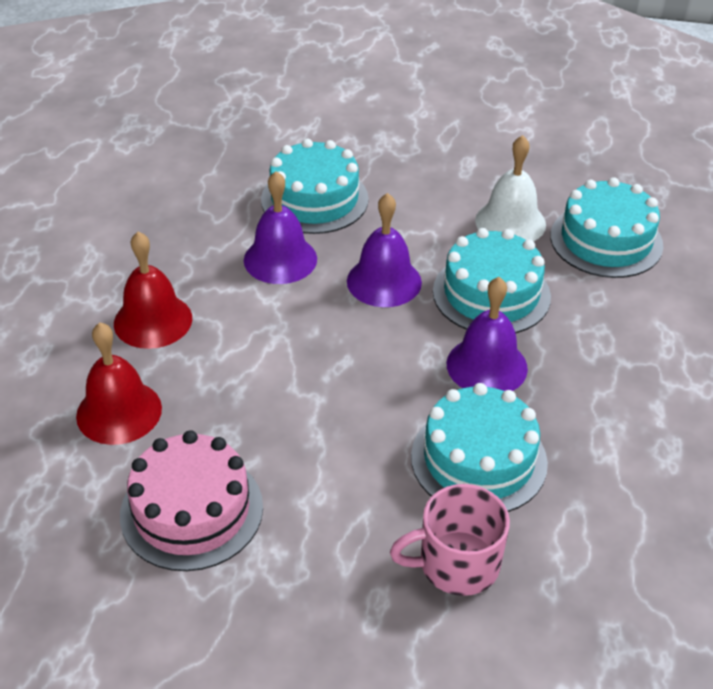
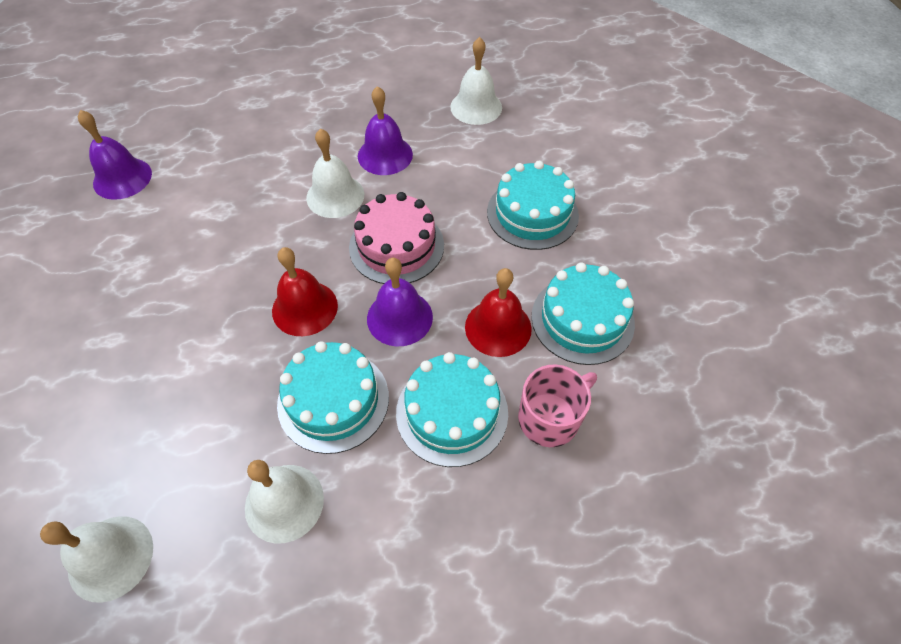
white bell: 1 -> 4

